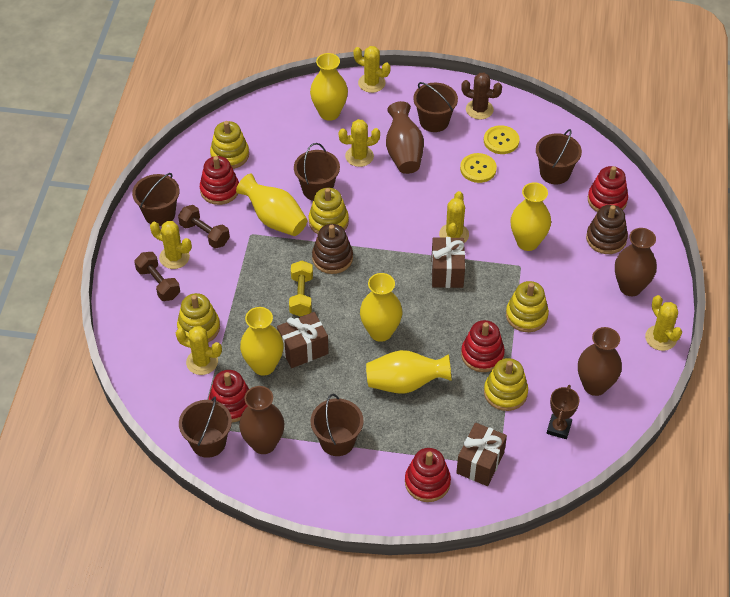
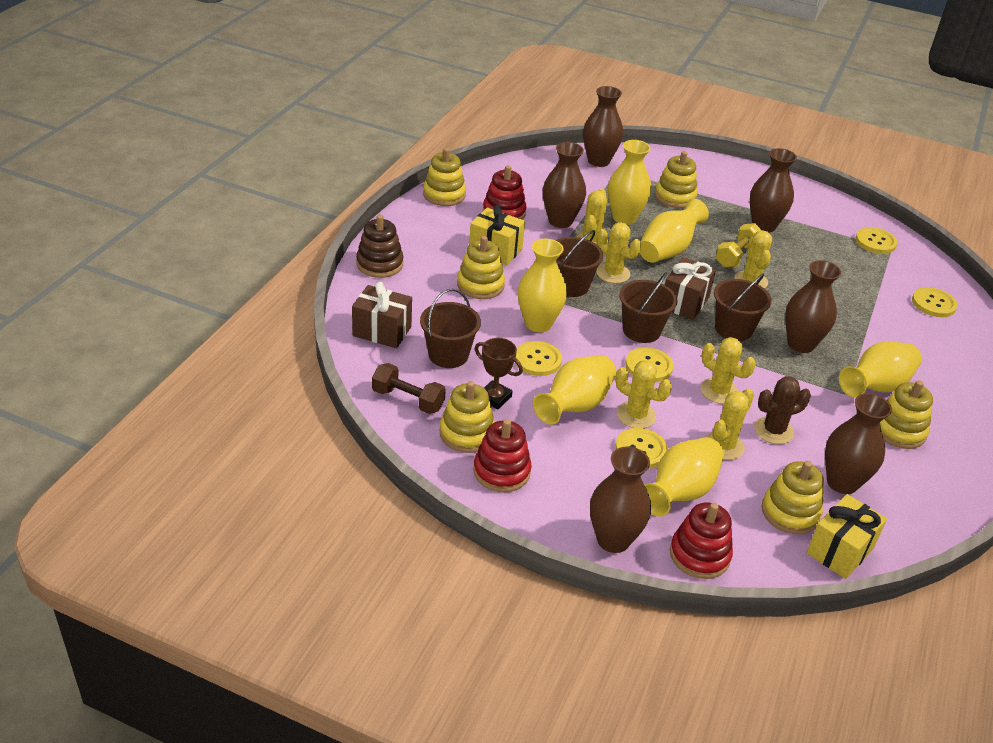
brown bucket: 6 -> 4
brown dumbbell: 2 -> 1
brown gift: 3 -> 2
brown stacking toy: 2 -> 1
brown vase: 4 -> 6
red stacking toy: 5 -> 3
yellow button: 2 -> 5
yellow gift: 0 -> 2
yellow stacking toy: 5 -> 6

